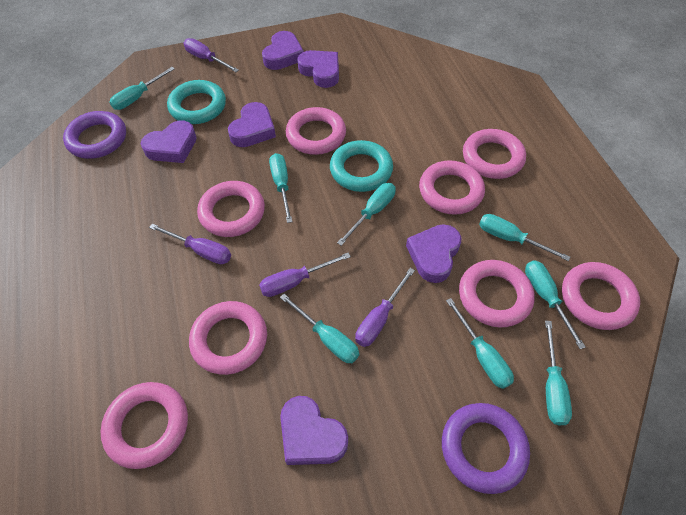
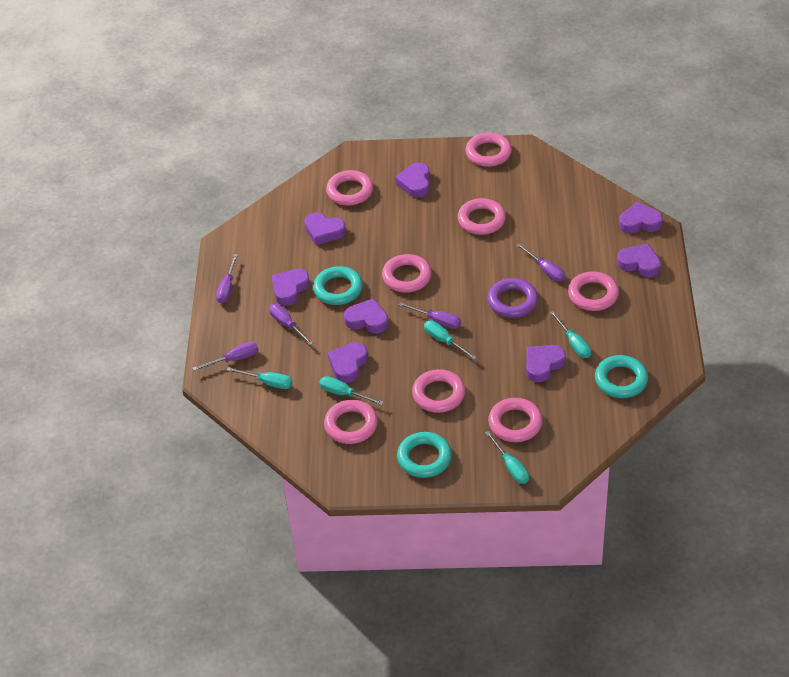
purple heart: 6 -> 8
purple ring: 2 -> 1
purple screwdriver: 4 -> 5
turquoise ring: 2 -> 3
turquoise screwdriver: 8 -> 5

